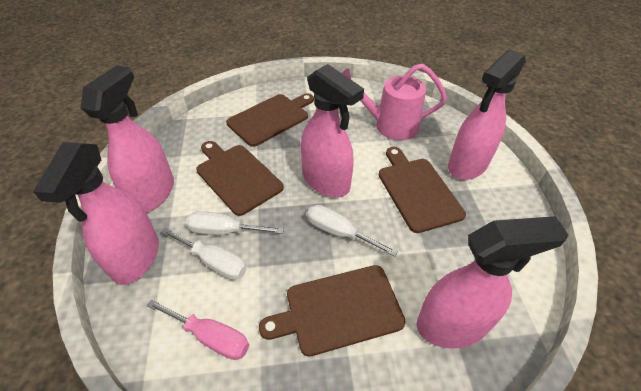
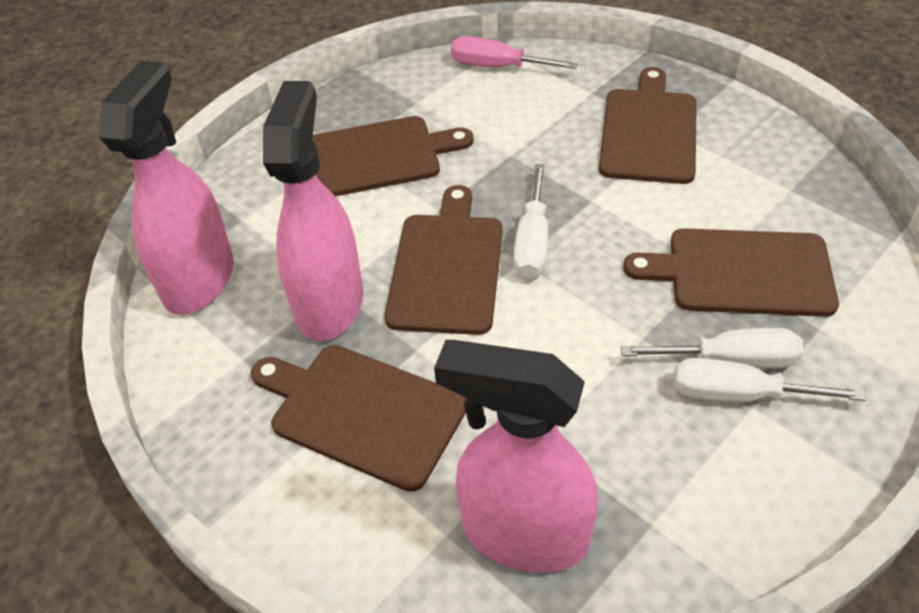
brown cutting board: 4 -> 5
pink spray bottle: 5 -> 3
pink watering can: 1 -> 0

